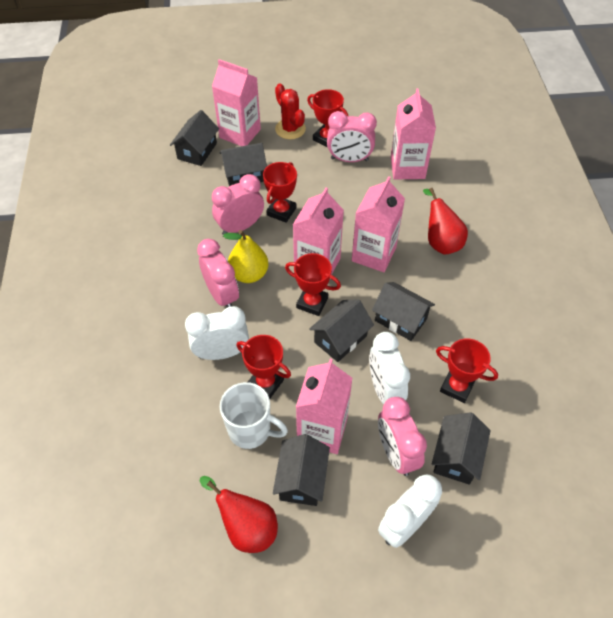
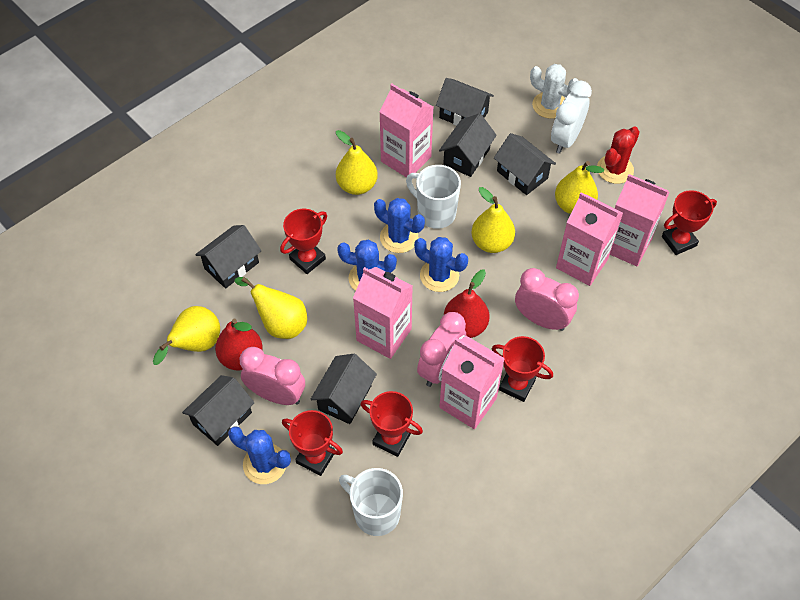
blue cactus: 0 -> 4
pink clock: 4 -> 3
white cactus: 0 -> 1
white clock: 3 -> 1
white mug: 1 -> 2
yellow pear: 1 -> 5

